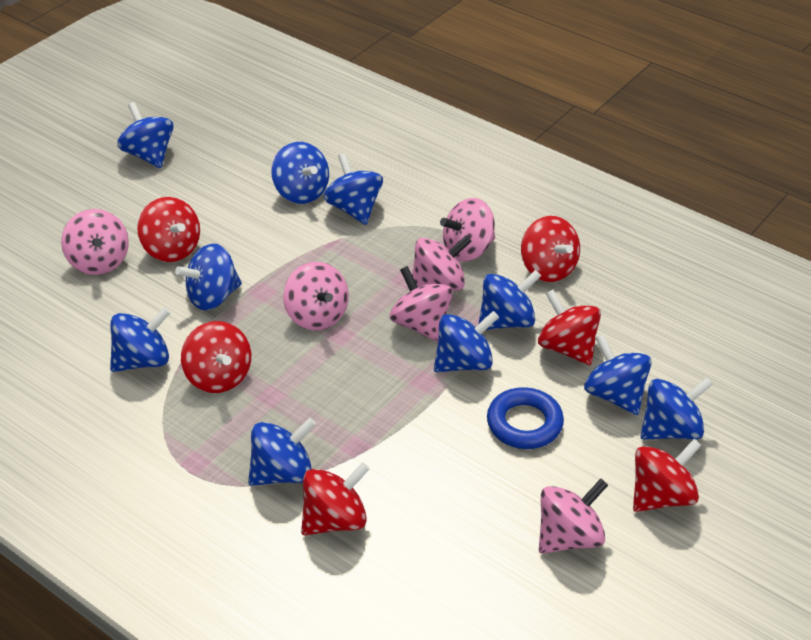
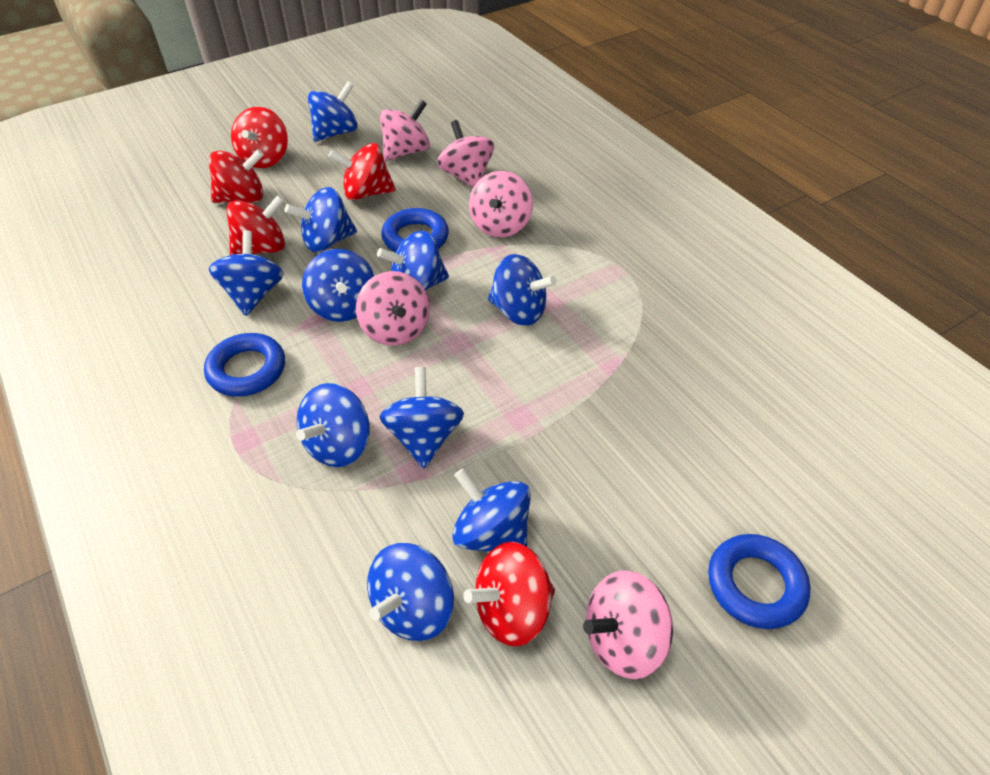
blue ring: 1 -> 3
pink spinning top: 6 -> 5
red spinning top: 6 -> 5

